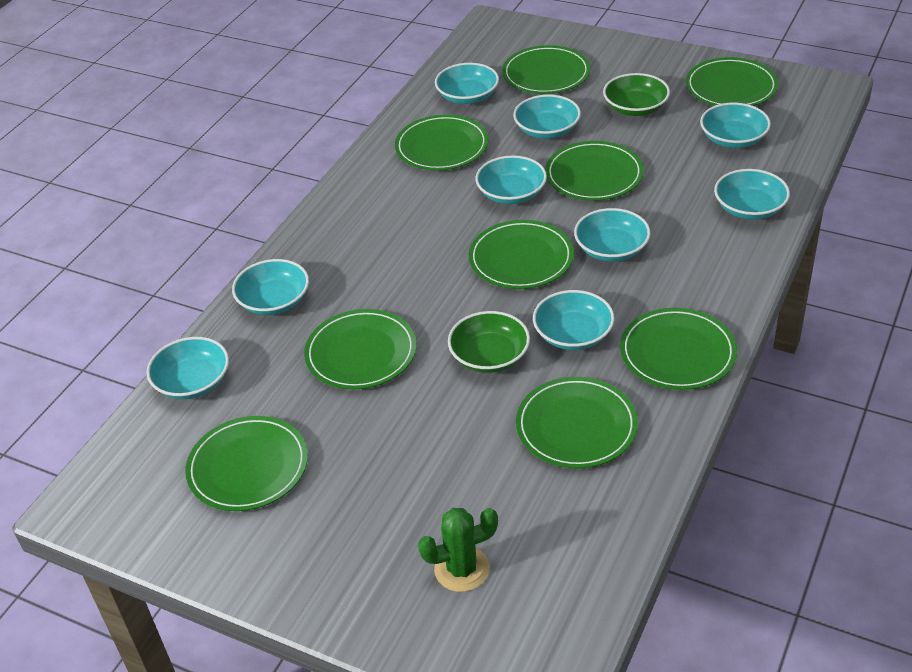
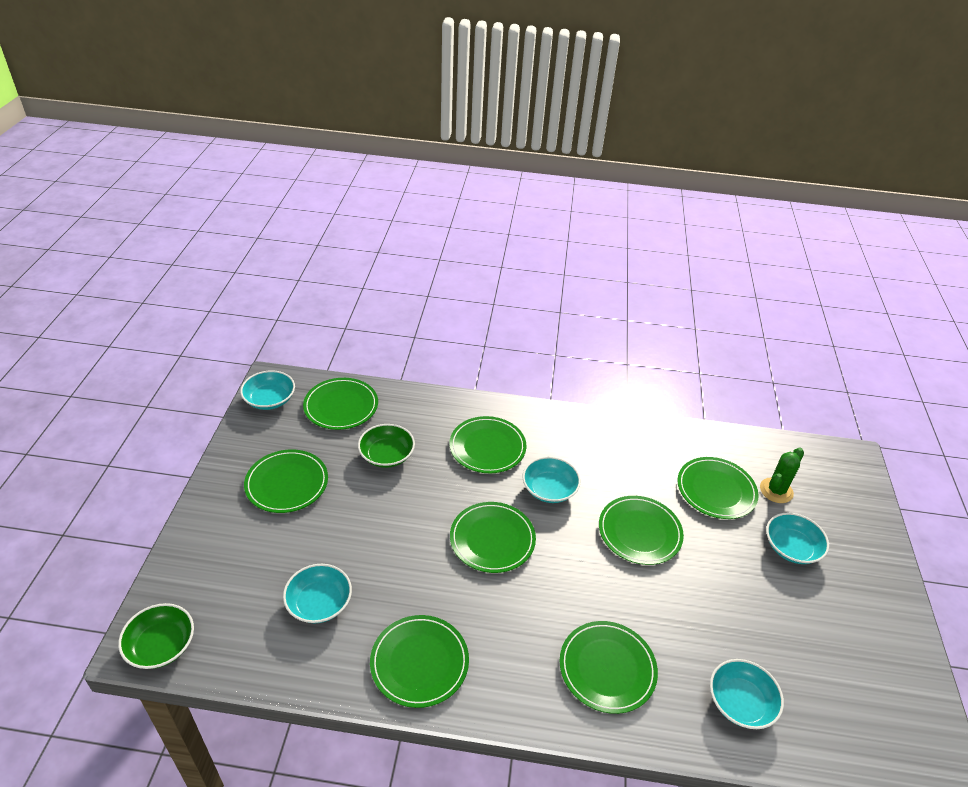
green plate: 9 -> 8
turquoise bowl: 9 -> 5

